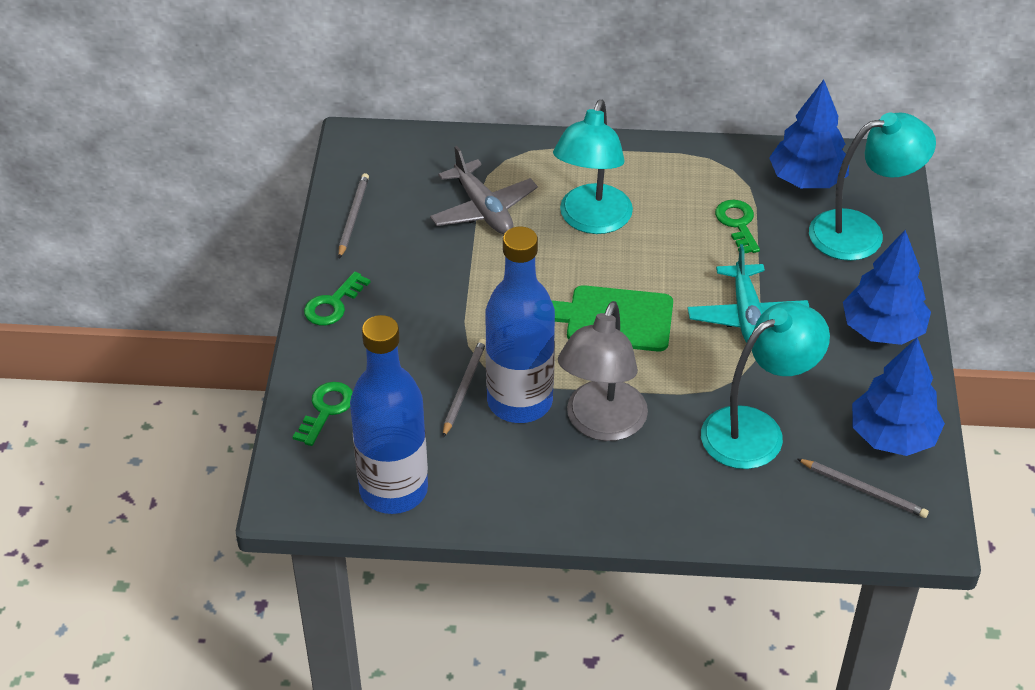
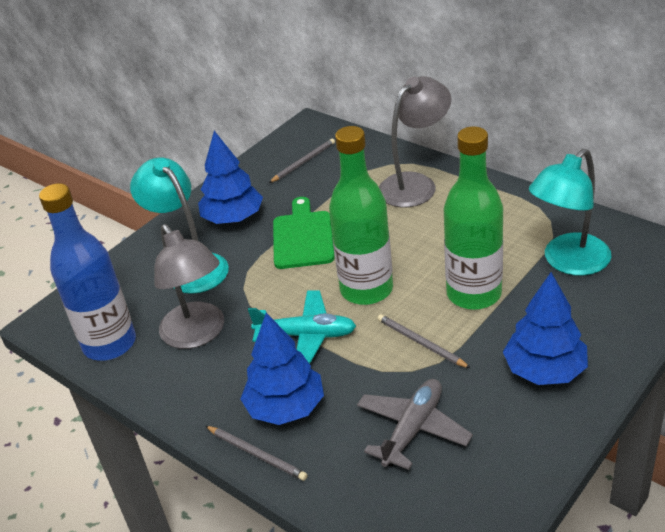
blue bottle: 2 -> 1
green bottle: 0 -> 2
green key: 3 -> 0
grey lamp: 1 -> 2
turquoise lamp: 3 -> 2

